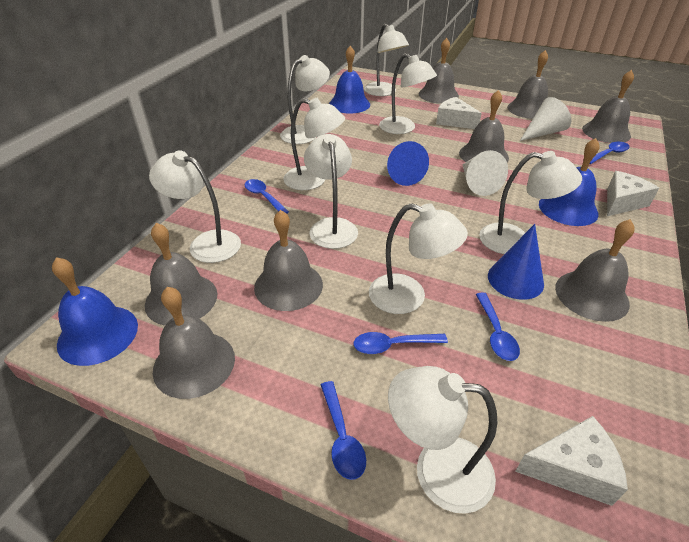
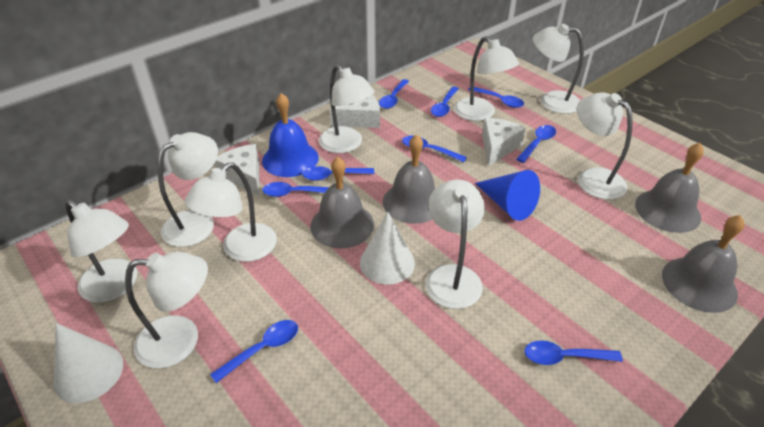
blue bell: 3 -> 1
blue cone: 2 -> 1
blue spoon: 5 -> 9
grey bell: 8 -> 4

